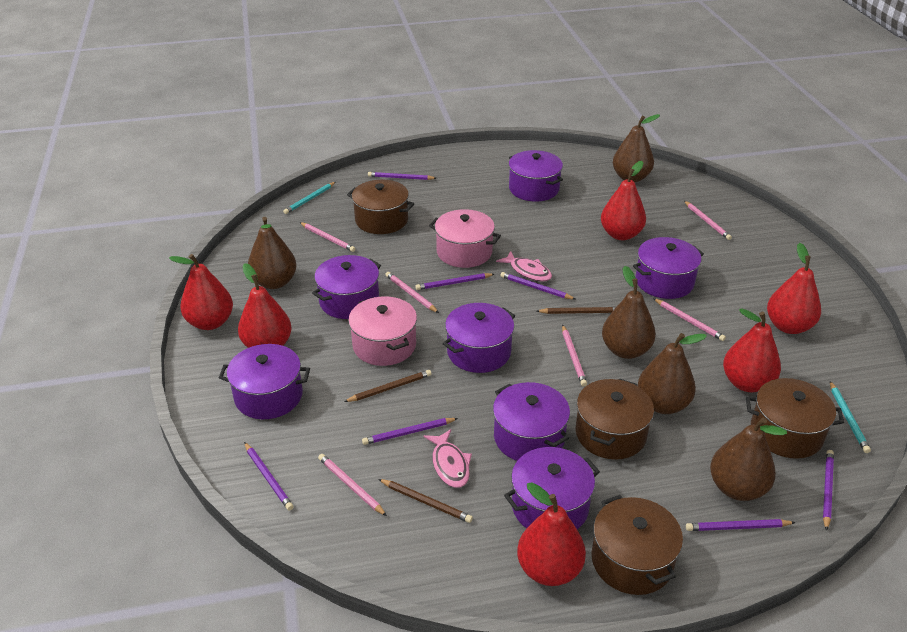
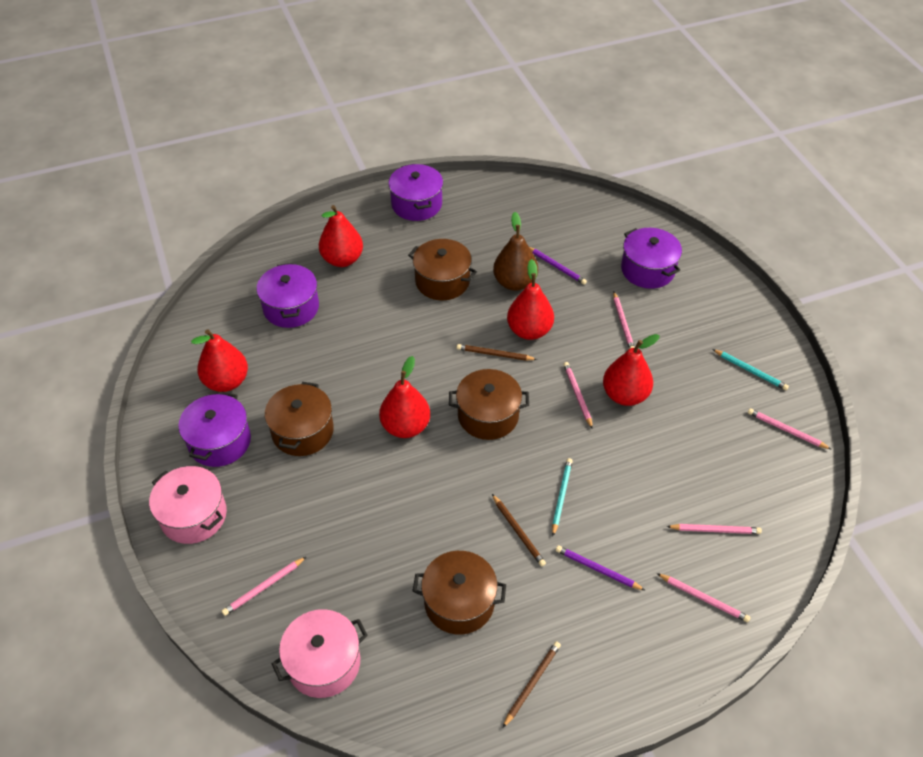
brown pear: 5 -> 1
pink fish: 2 -> 0
purple pencil: 7 -> 2
purple pot: 7 -> 4
red pear: 6 -> 5

